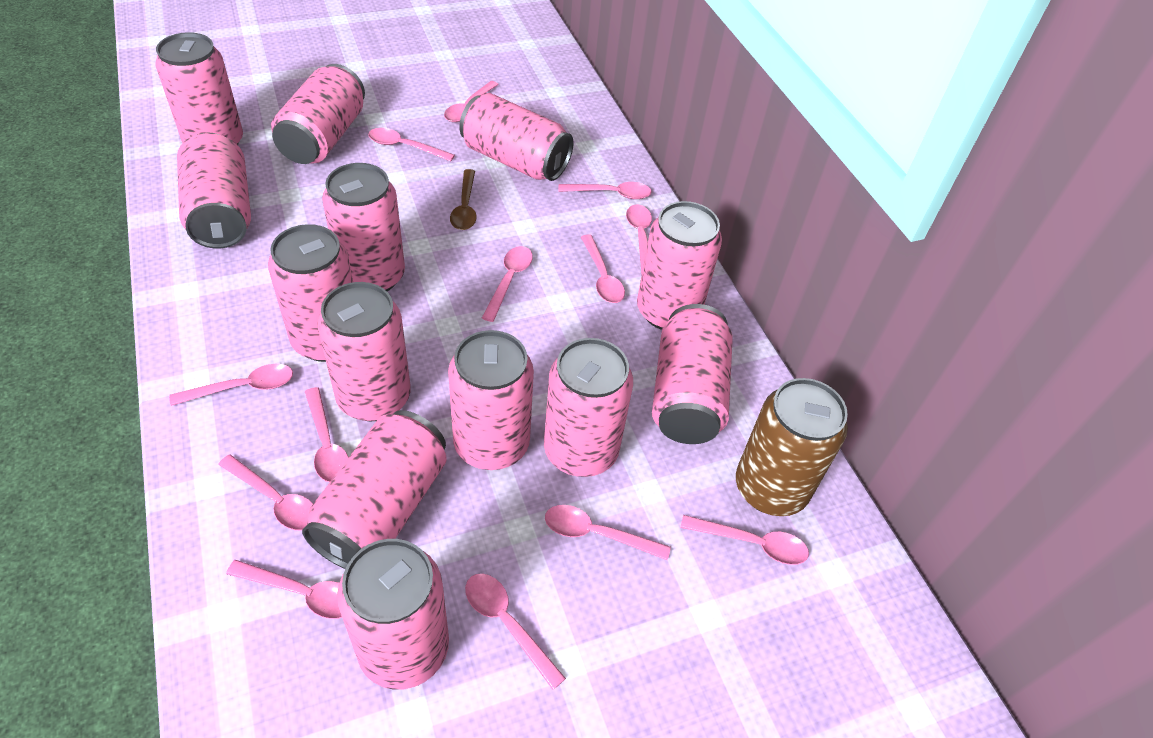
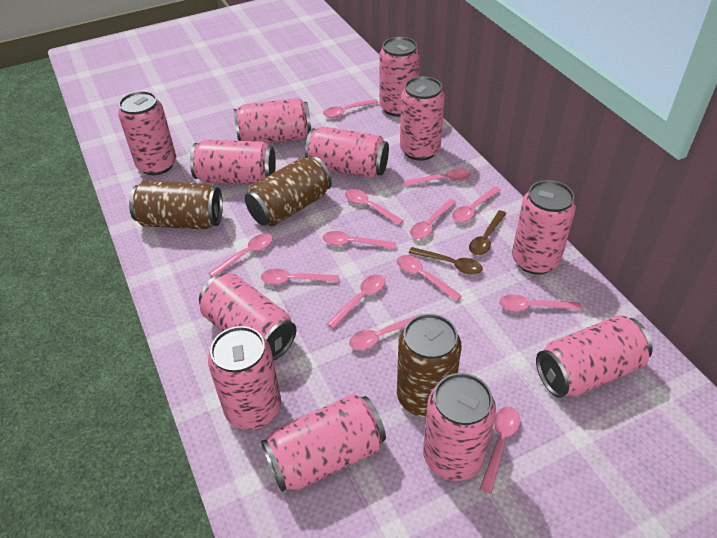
brown can: 1 -> 3
brown spoon: 1 -> 2
pink can: 13 -> 12

